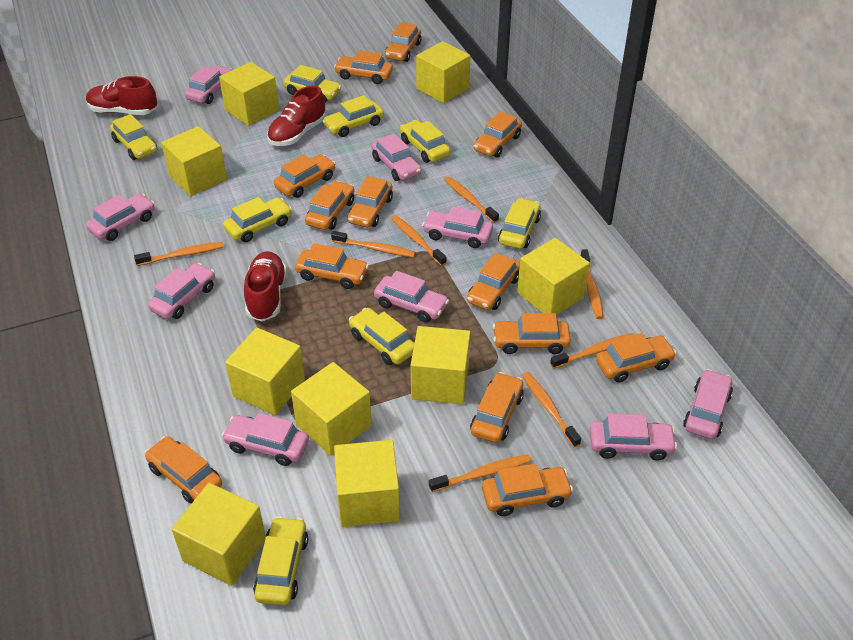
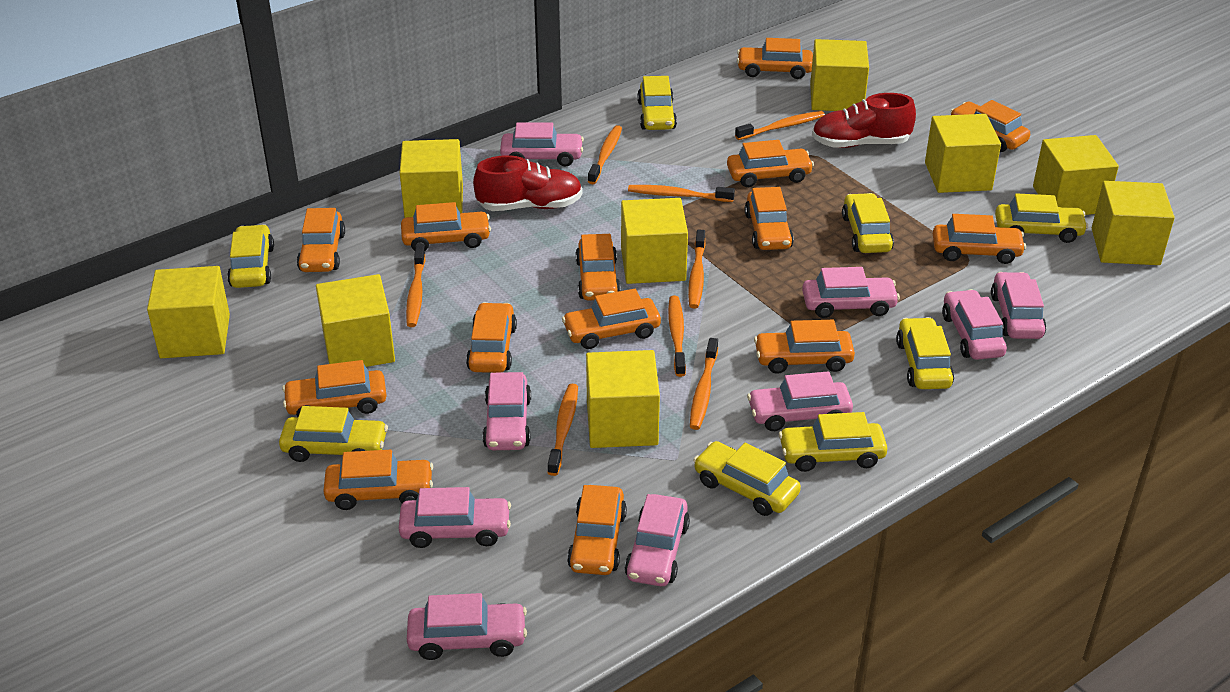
orange car: 13 -> 14
red shoe: 3 -> 2

